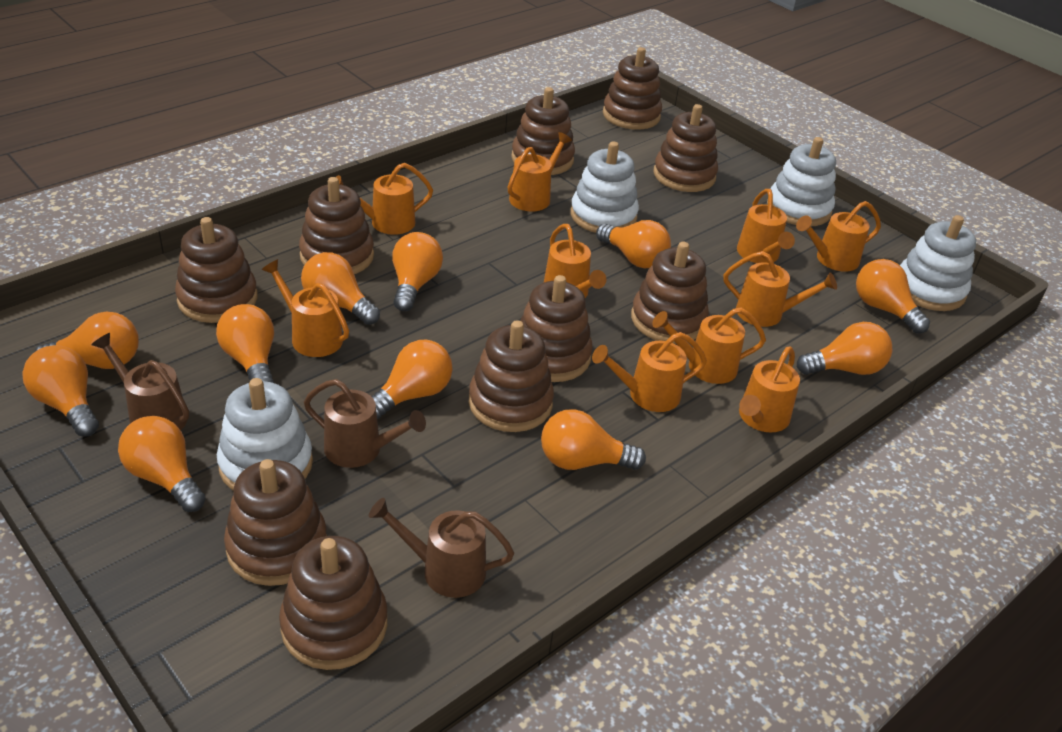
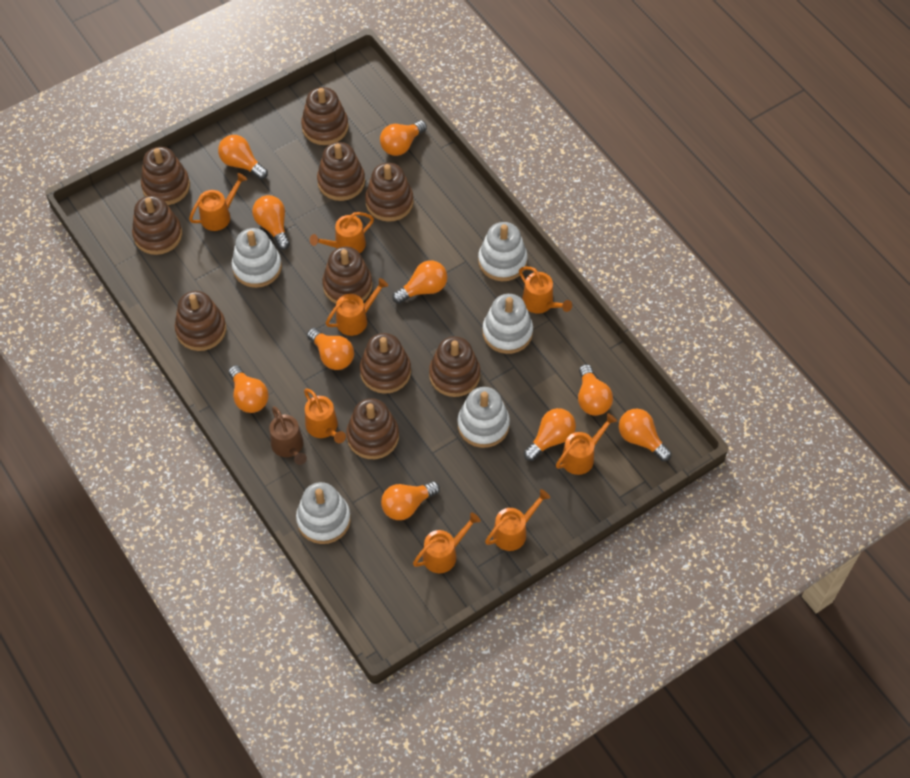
brown watering can: 3 -> 1
orange light bulb: 11 -> 10
orange watering can: 10 -> 8
white stacking toy: 4 -> 5

